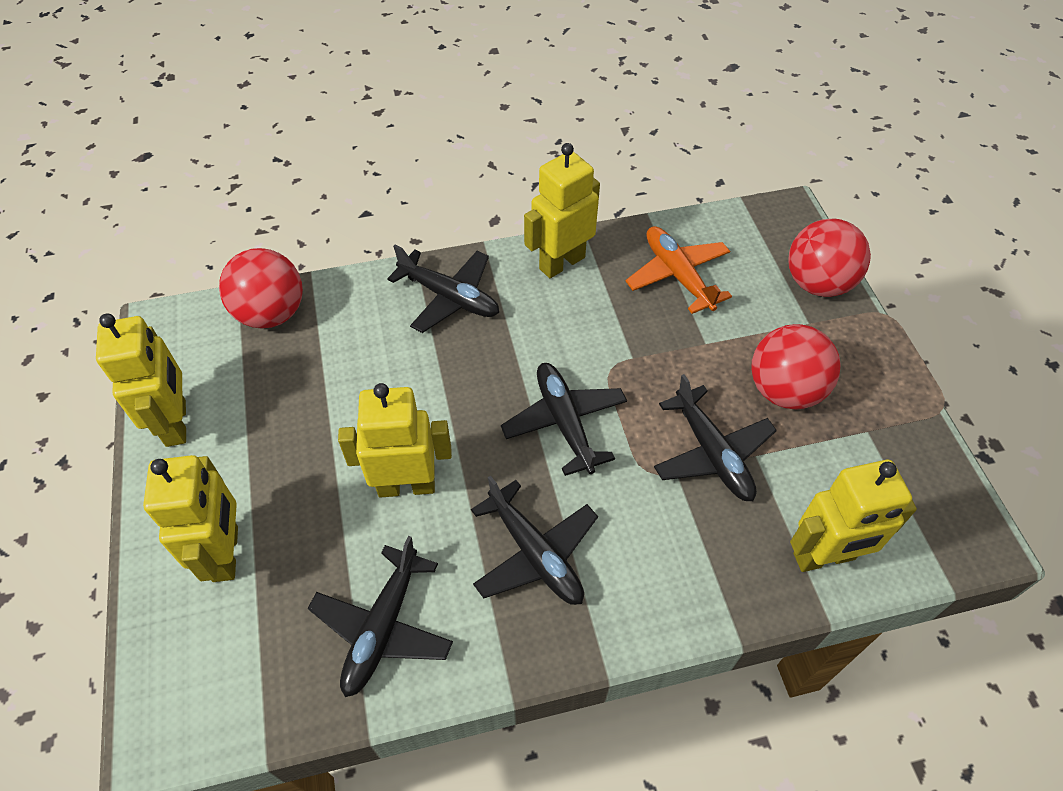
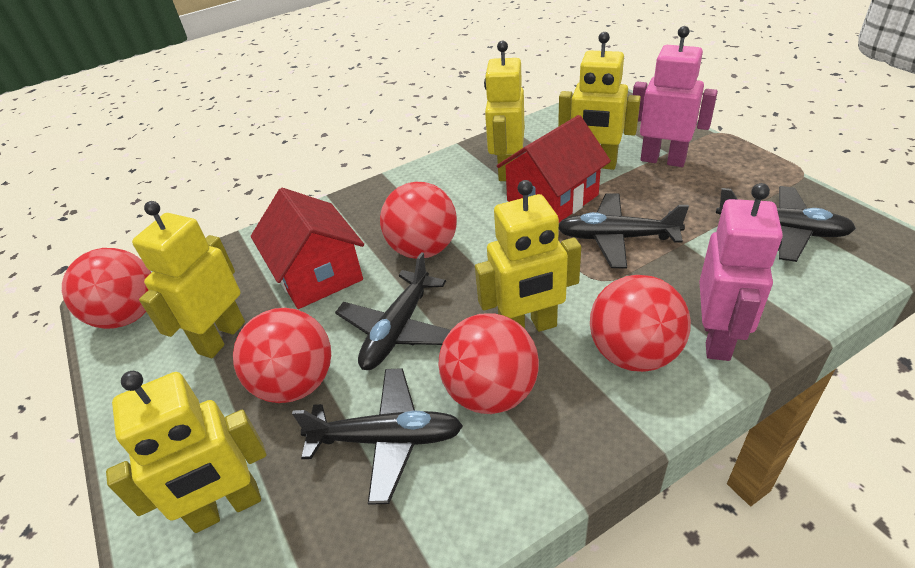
black plane: 5 -> 4
orange plane: 1 -> 0
pink robot: 0 -> 2
red ball: 3 -> 5
red house: 0 -> 2

